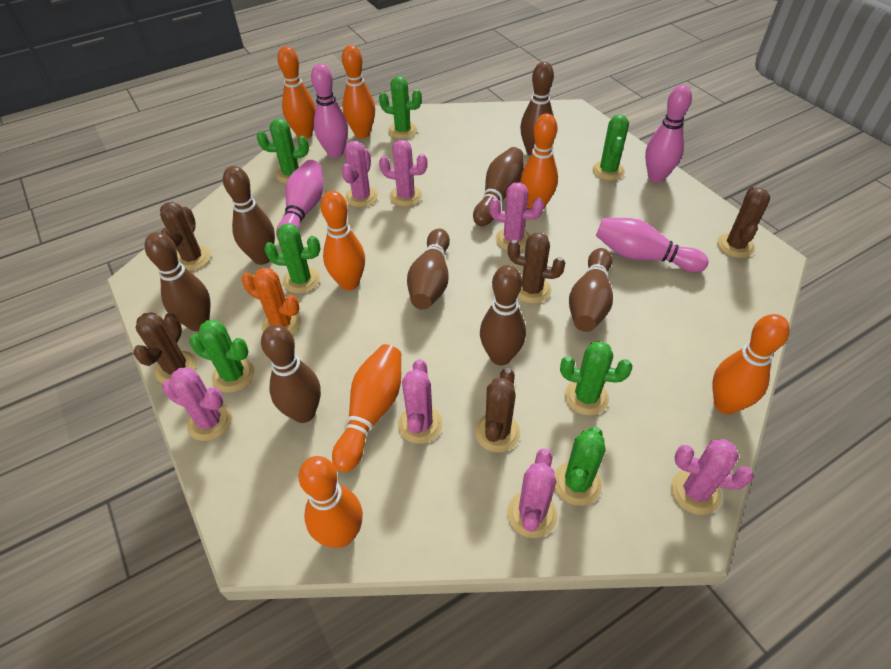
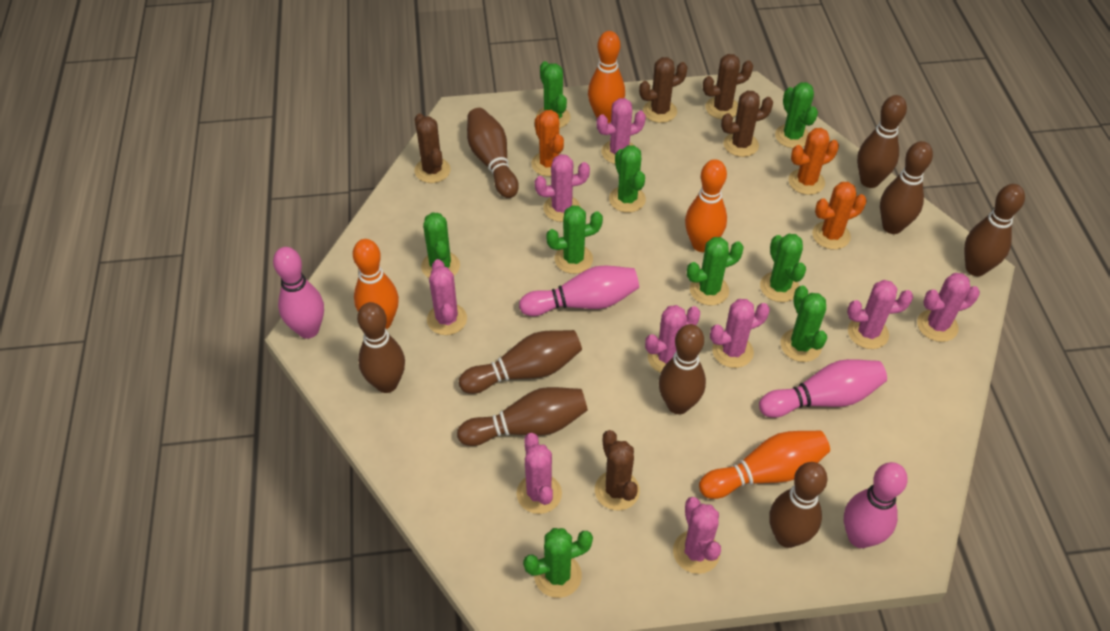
brown bowling pin: 8 -> 9
green cactus: 7 -> 9
orange bowling pin: 7 -> 4
orange cactus: 1 -> 3
pink cactus: 7 -> 9

